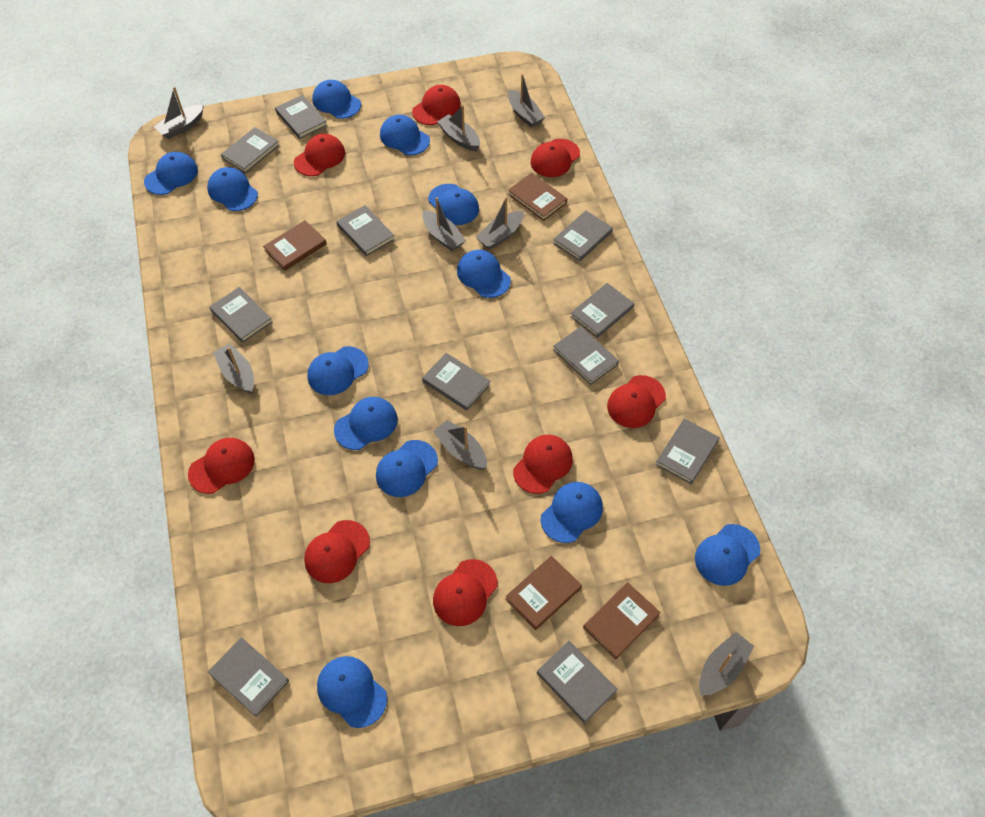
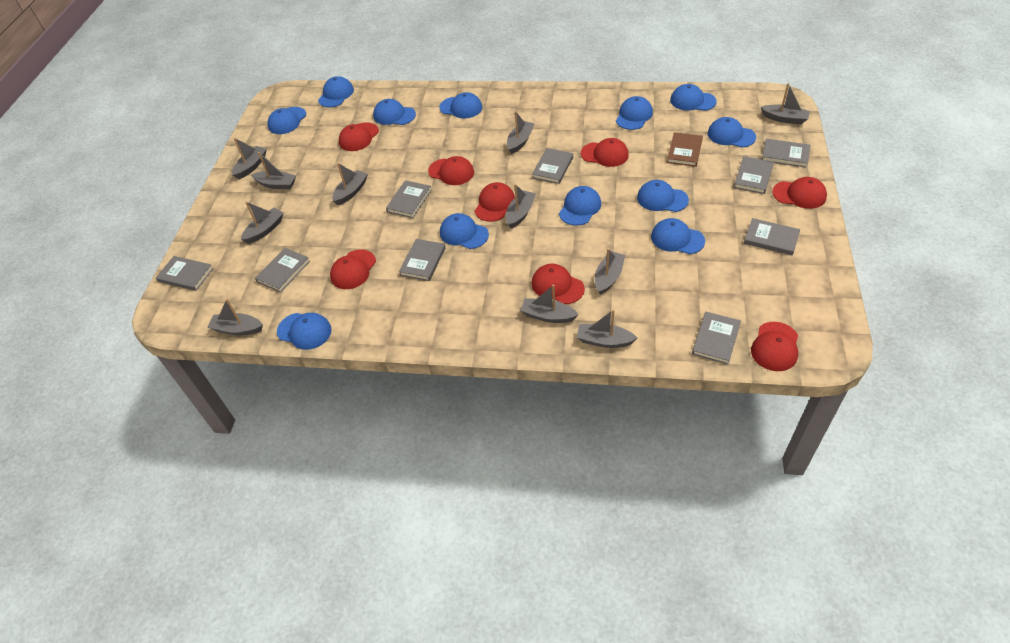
brown book: 4 -> 1
grey boat: 8 -> 11
grey book: 11 -> 9

